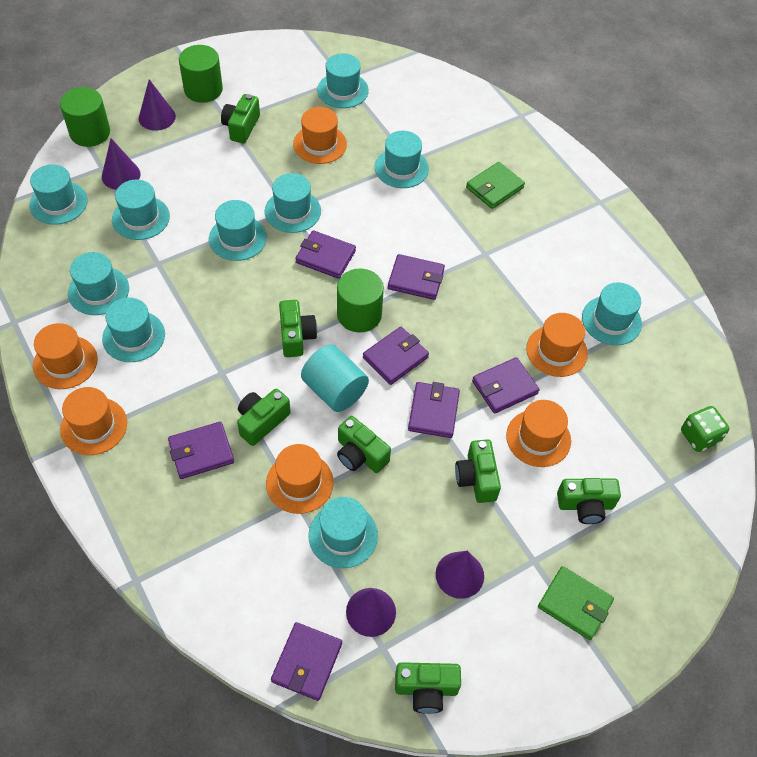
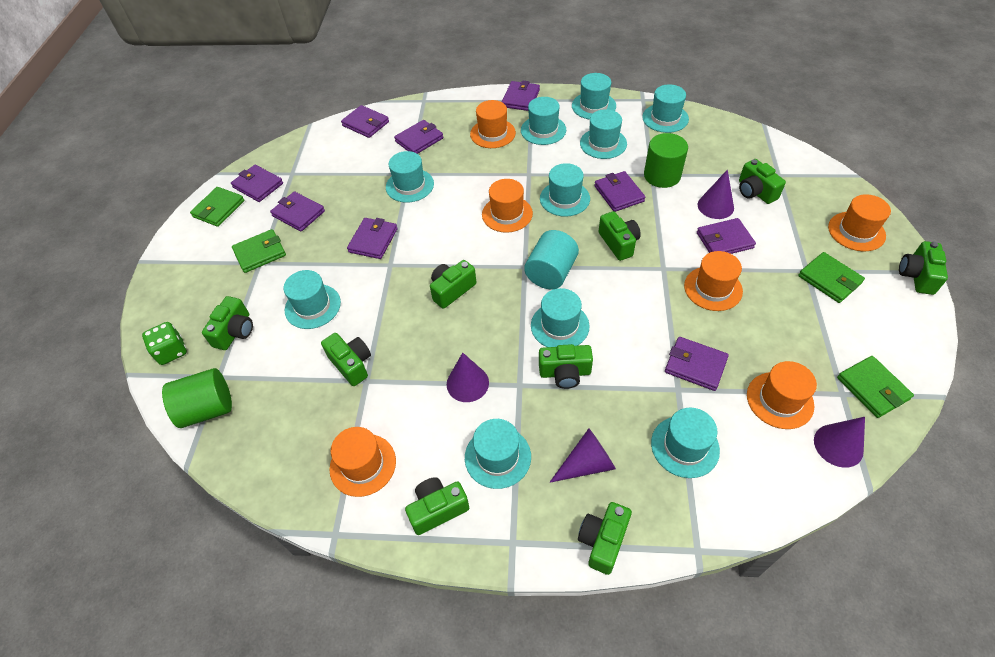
green camera: 7 -> 9
green cylinder: 3 -> 2
green wallet: 2 -> 4
purple wallet: 7 -> 9

